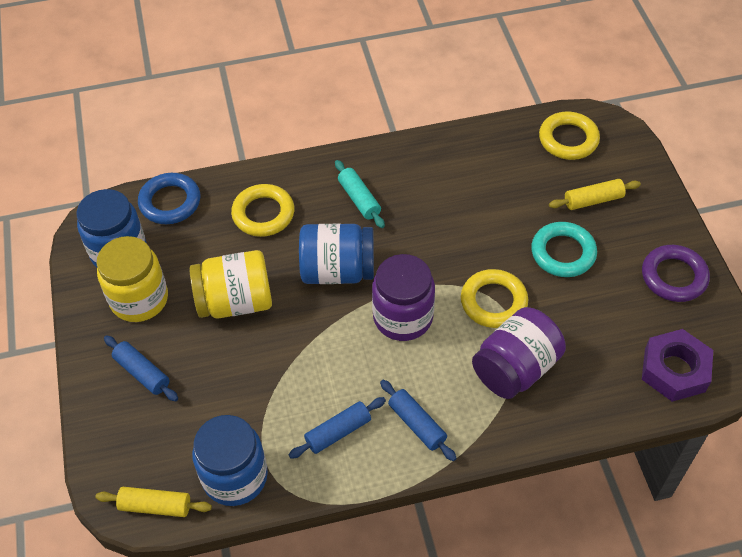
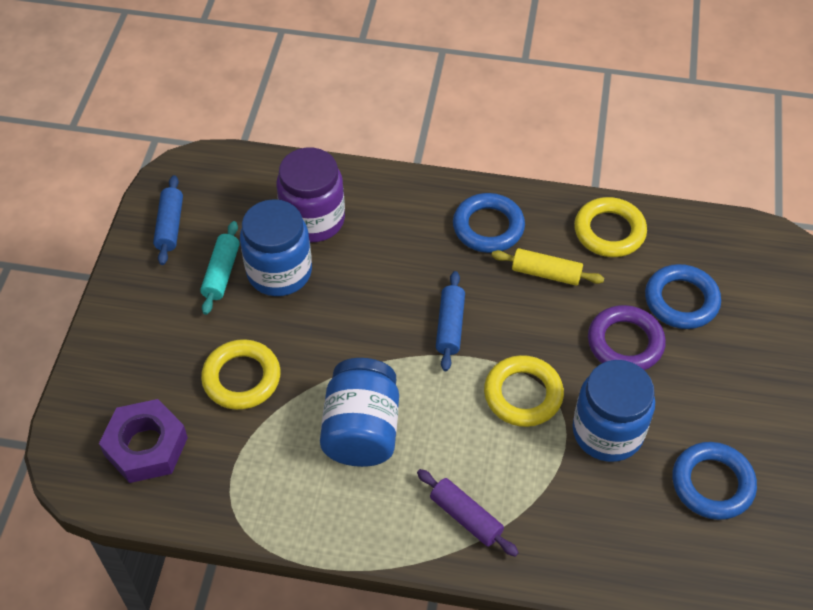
blue ring: 1 -> 3
blue rolling pin: 3 -> 2
purple jar: 2 -> 1
purple rolling pin: 0 -> 1
turquoise ring: 1 -> 0
yellow jar: 2 -> 0
yellow rolling pin: 2 -> 1

